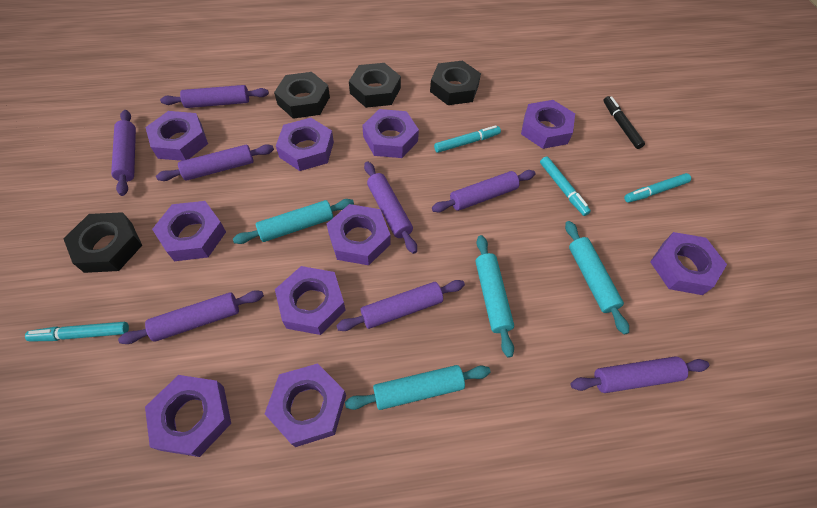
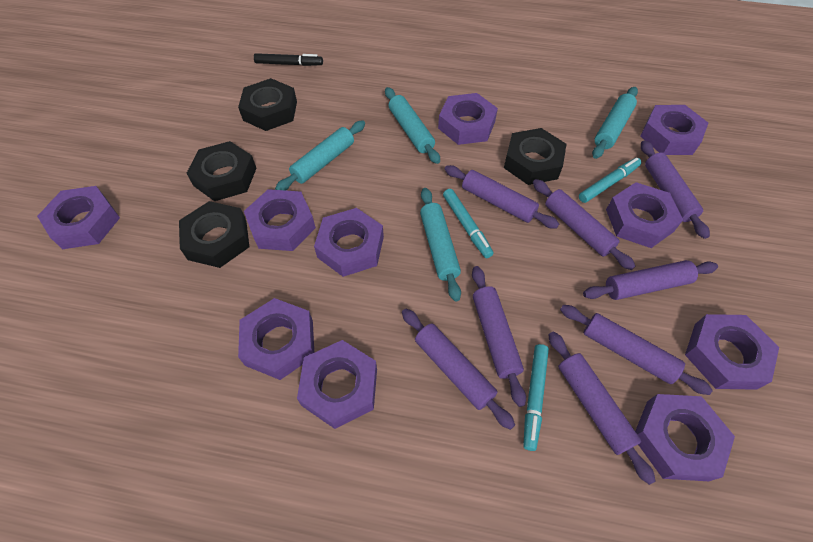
turquoise marker: 4 -> 3

